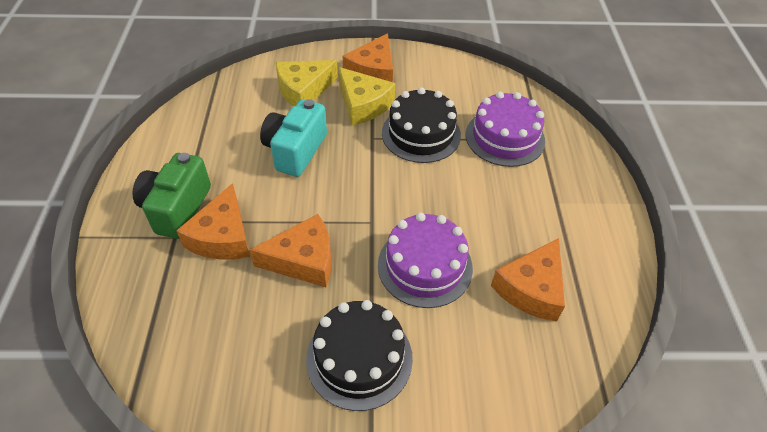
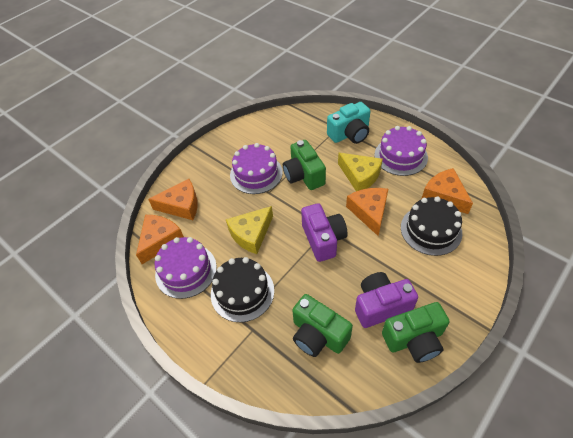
green camera: 1 -> 3
purple cake: 2 -> 3
purple camera: 0 -> 2

